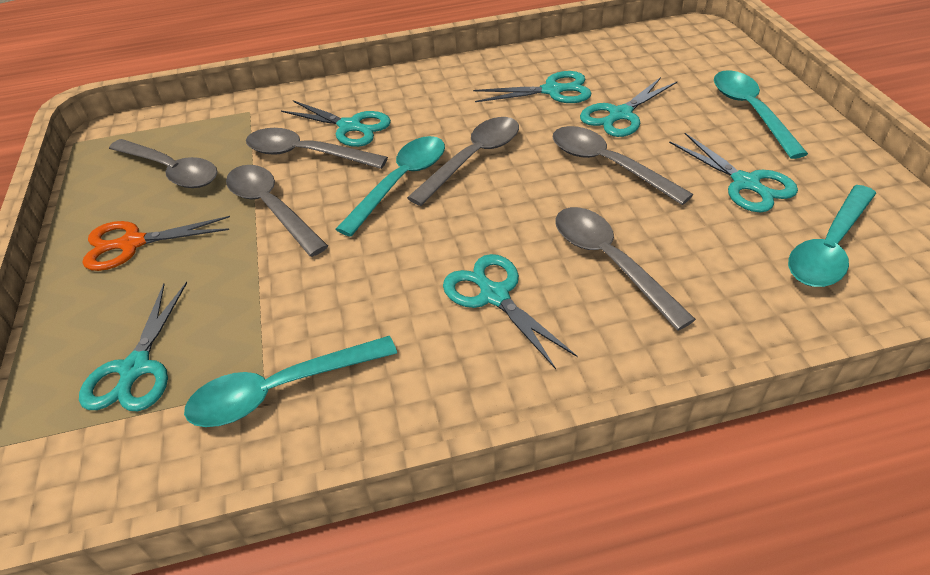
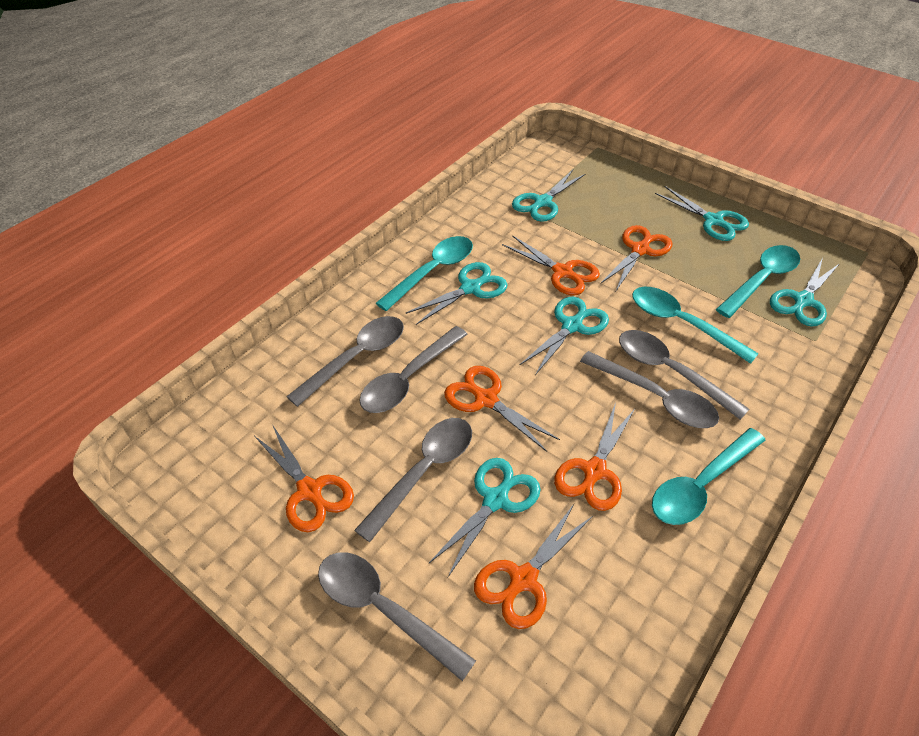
orange scissors: 1 -> 6

